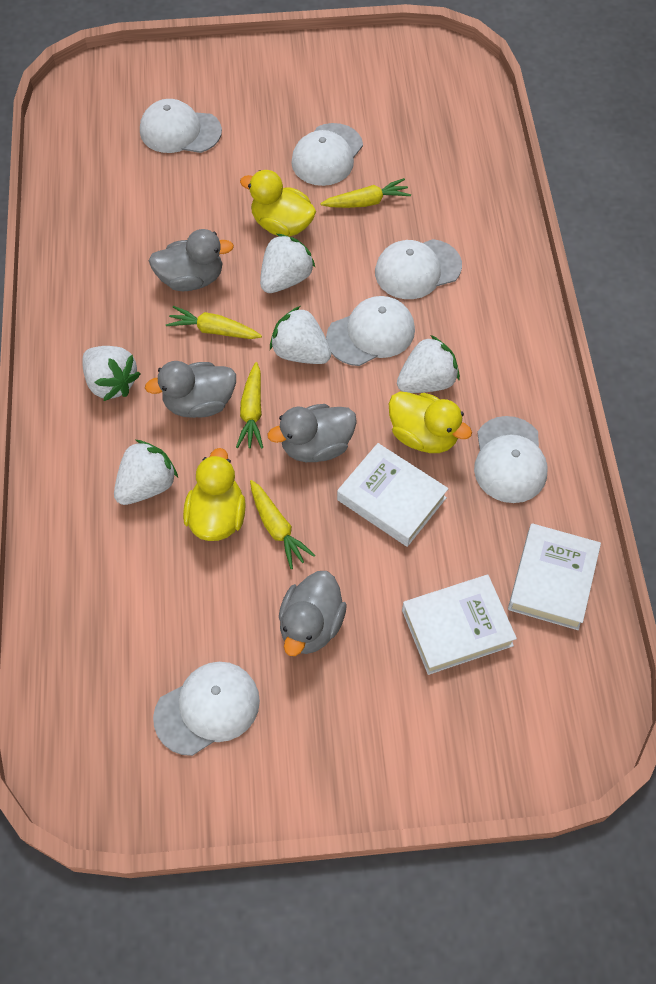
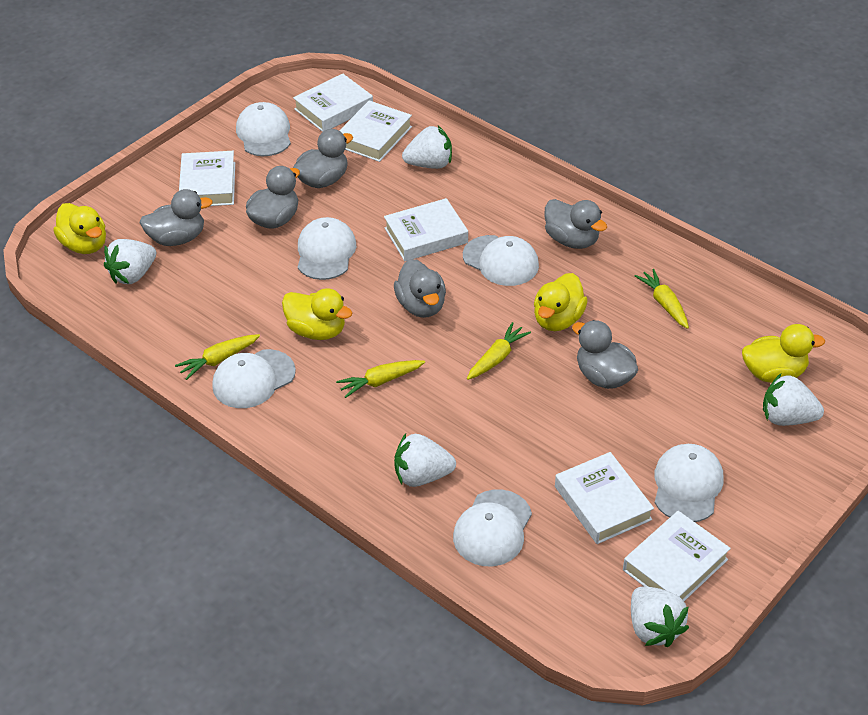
grey duck: 4 -> 6
white book: 3 -> 6
yellow duck: 3 -> 4

